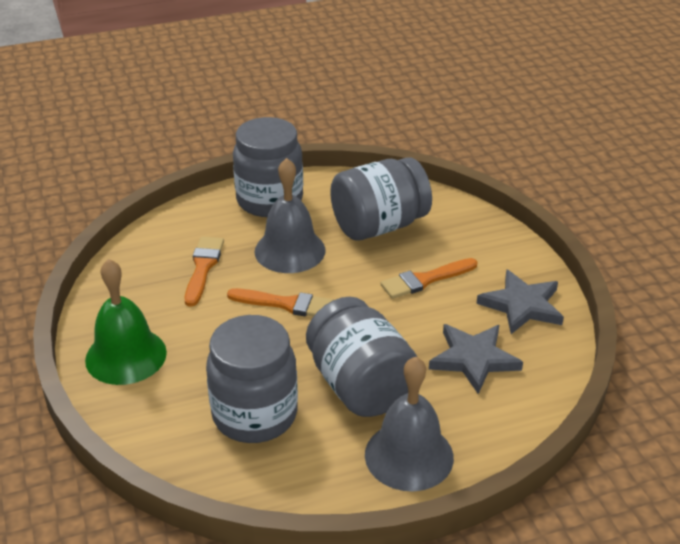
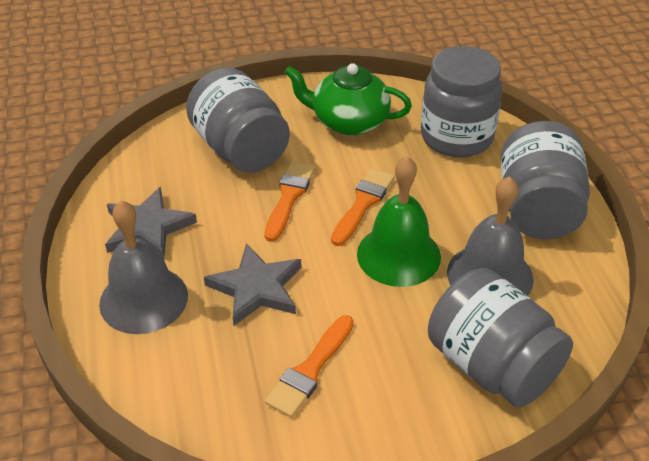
green teapot: 0 -> 1

